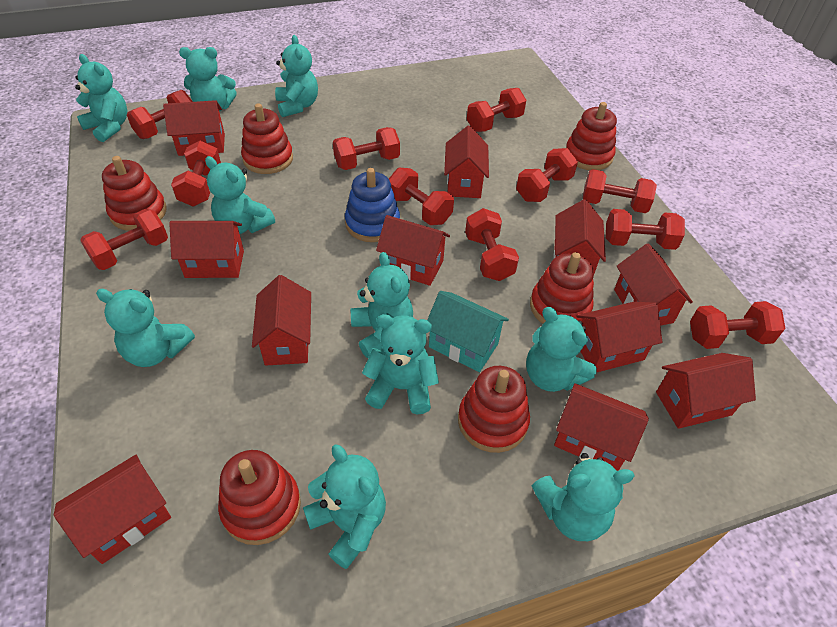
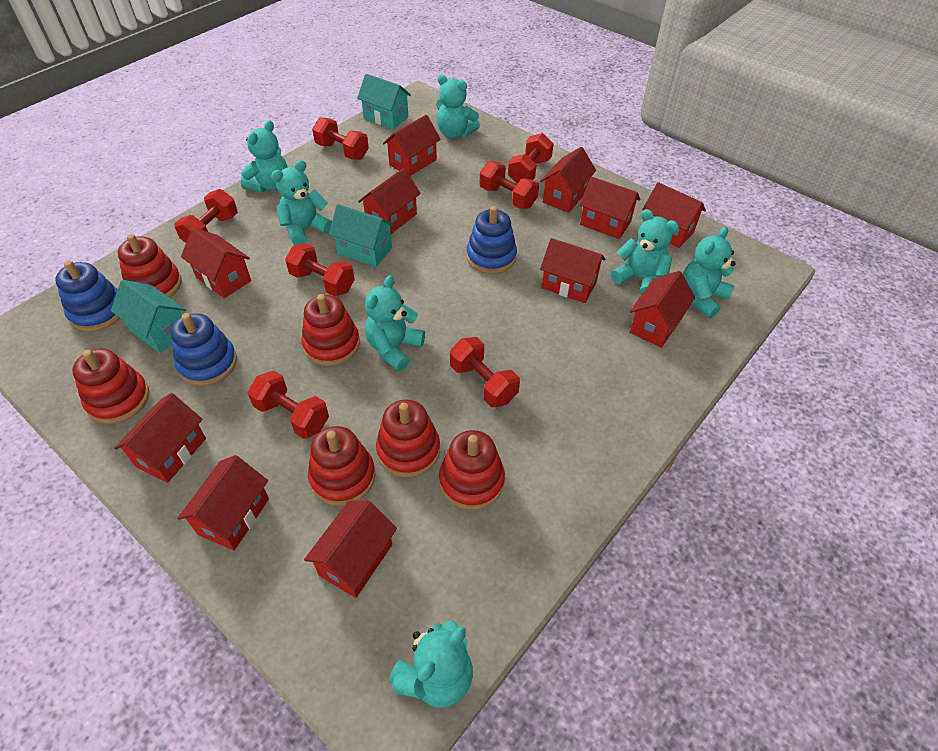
blue stacking toy: 1 -> 3
red dumbbell: 11 -> 7
turquoise house: 1 -> 3
turquoise teddy bear: 10 -> 7

